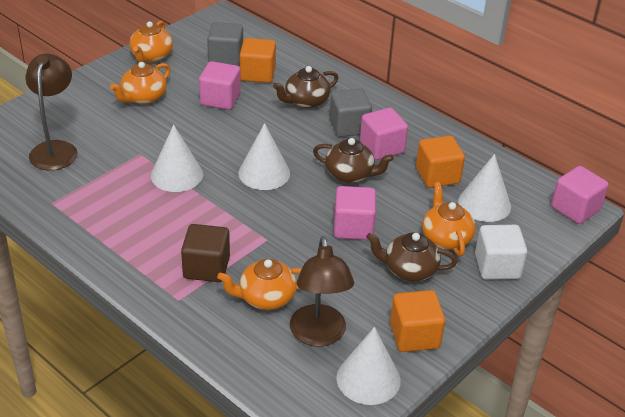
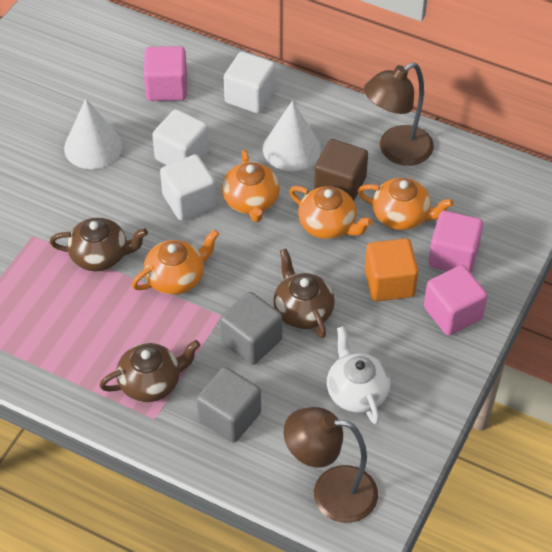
orange cube: 3 -> 1
pink cube: 4 -> 3
white cone: 4 -> 2
white cube: 1 -> 3
white teapot: 0 -> 1

